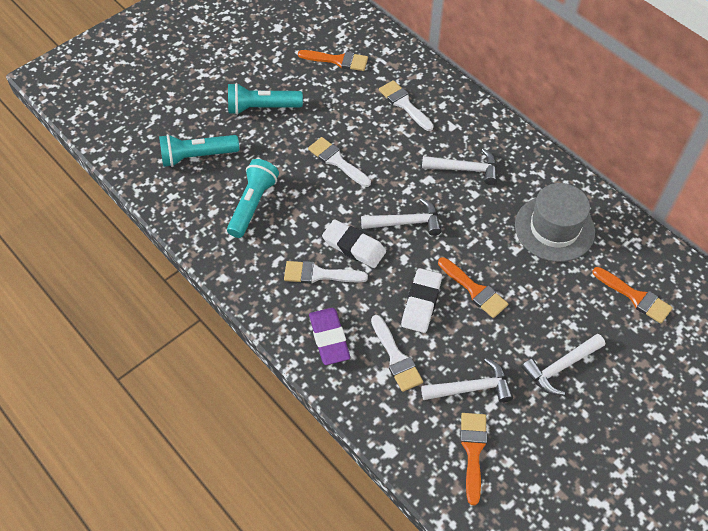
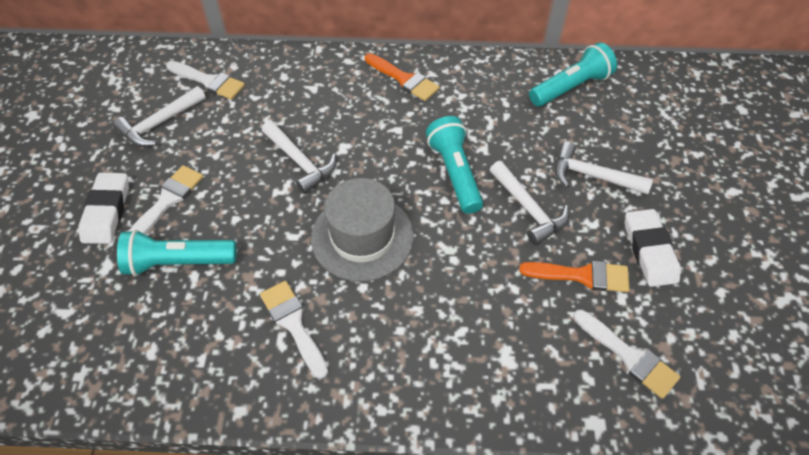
orange brush: 4 -> 2
purple eraser: 1 -> 0

